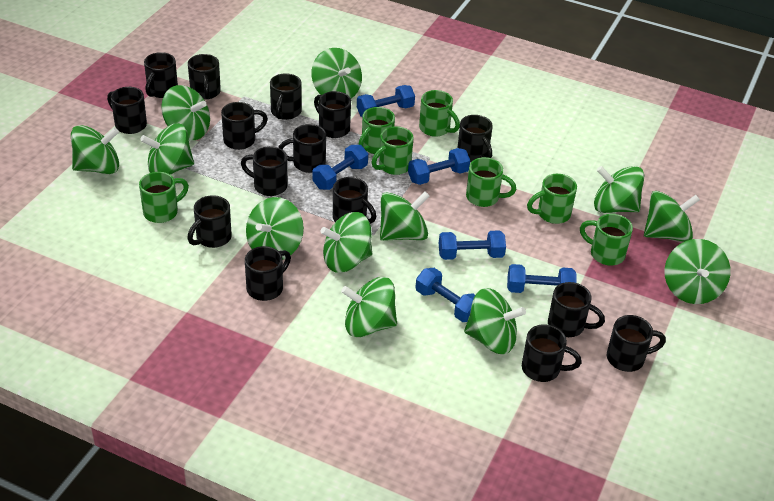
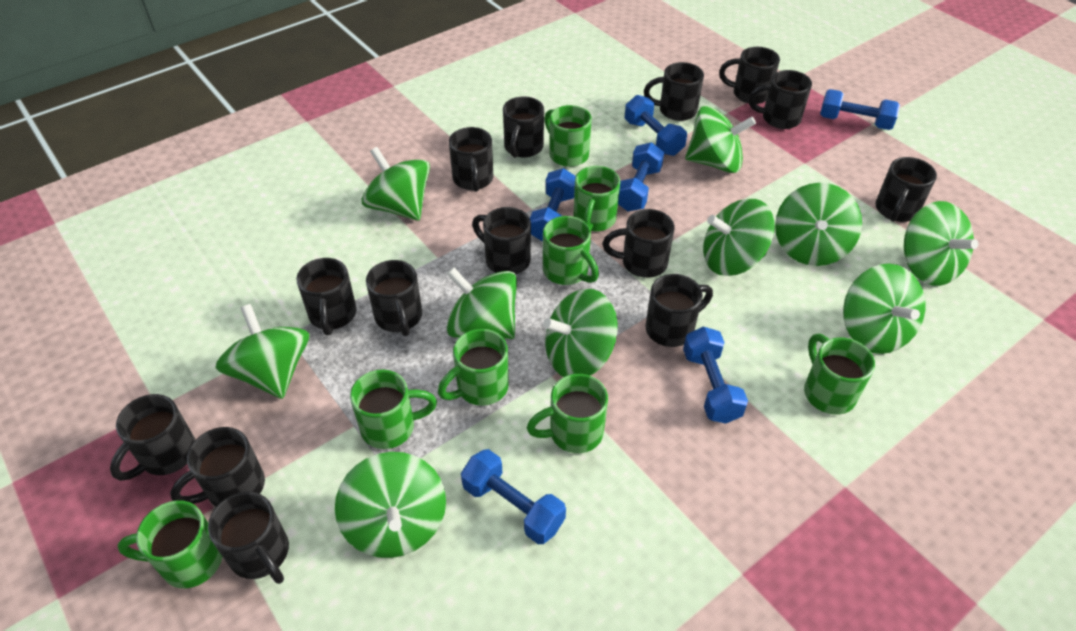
black mug: 15 -> 14
green mug: 7 -> 8
green spinning top: 12 -> 10

